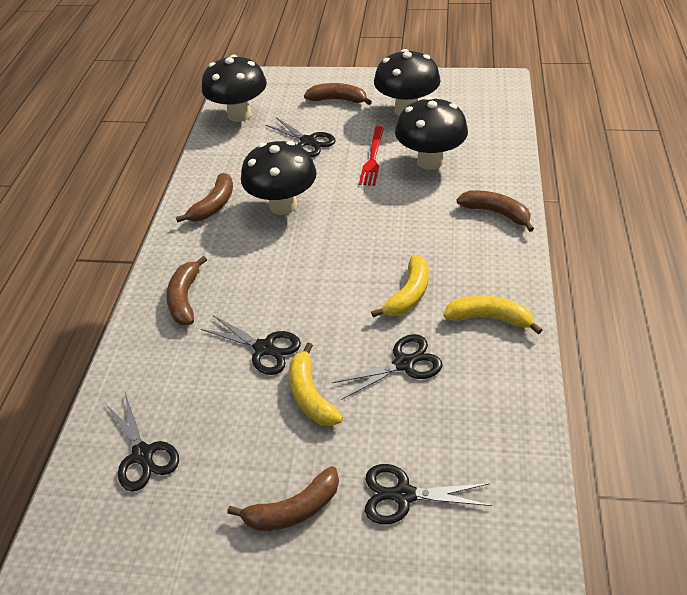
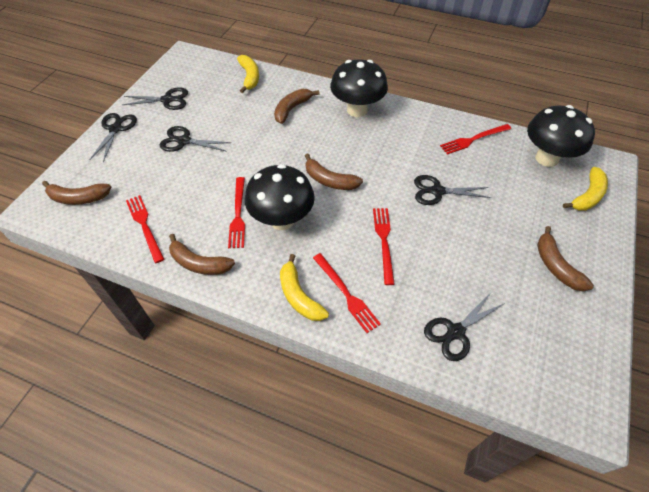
black mushroom: 4 -> 3
red fork: 1 -> 5

